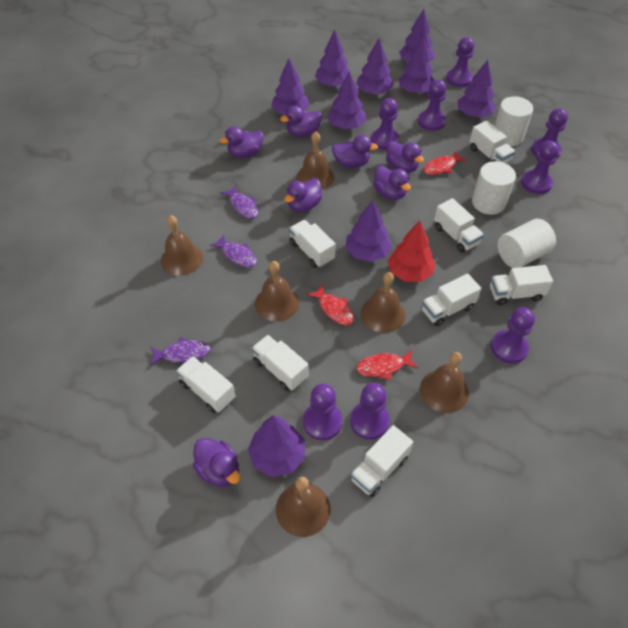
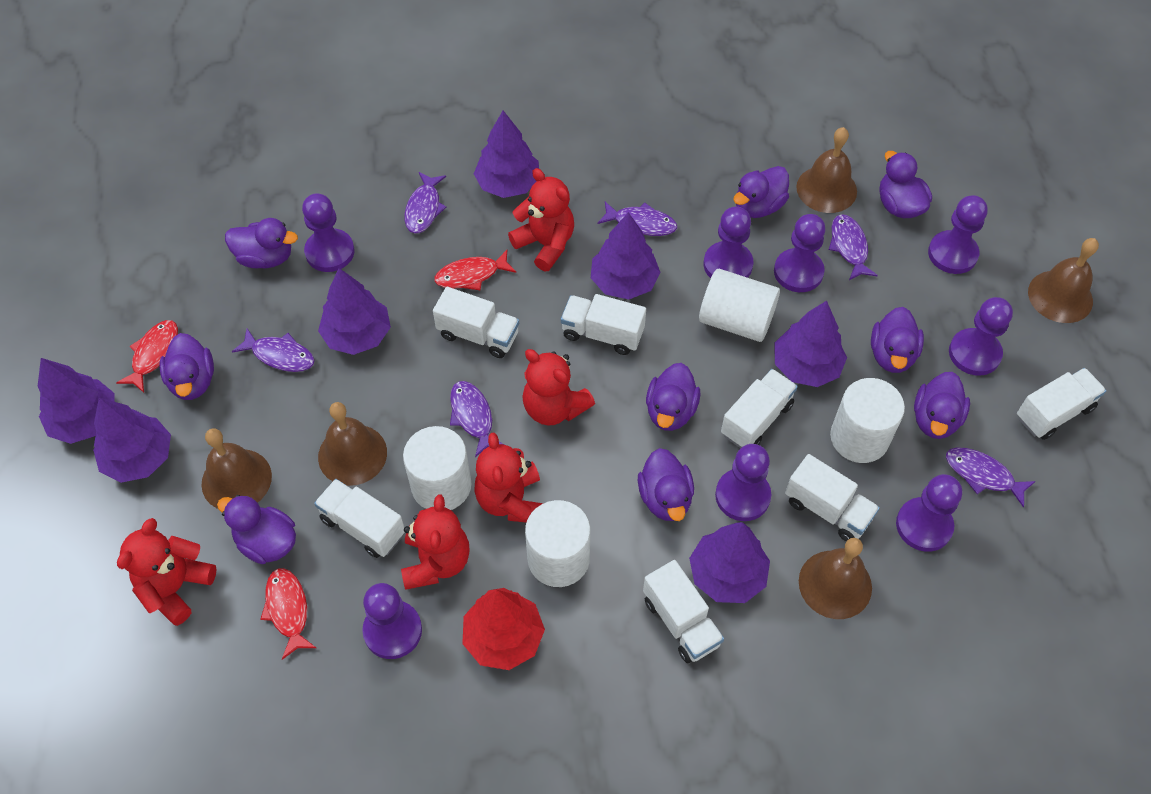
brown bell: 6 -> 5
purple duck: 7 -> 9
purple fish: 3 -> 6
purple tree: 9 -> 7
red teddy bear: 0 -> 5
white cylinder: 3 -> 4
white truck: 8 -> 7

